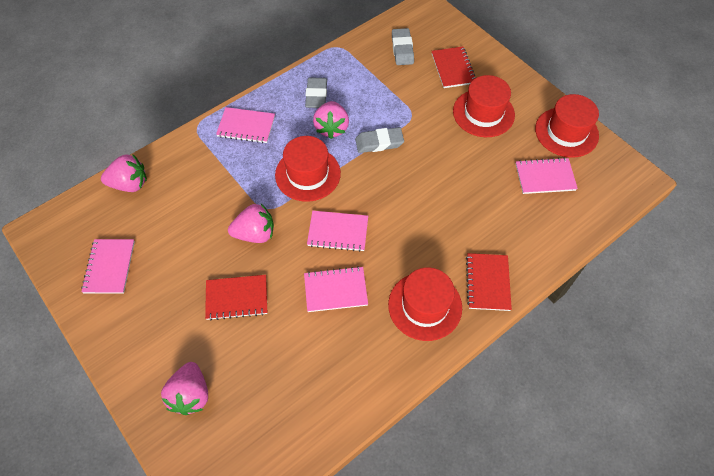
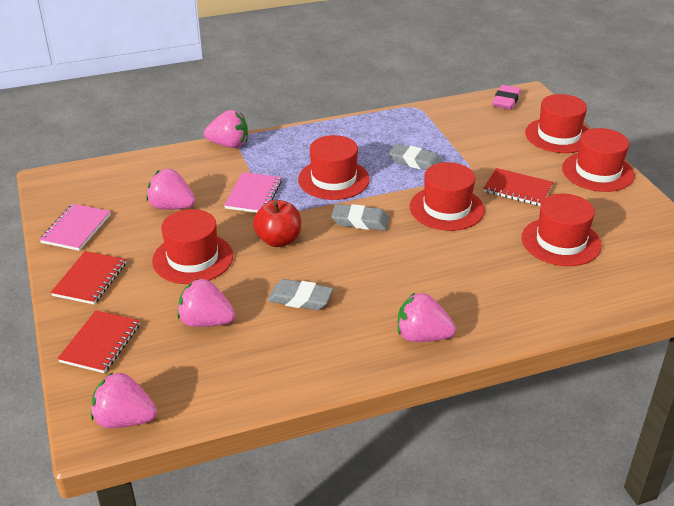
pink eraser: 0 -> 1
pink notebook: 5 -> 2
pink strawberry: 4 -> 5
red apple: 0 -> 1
red hat: 4 -> 6

